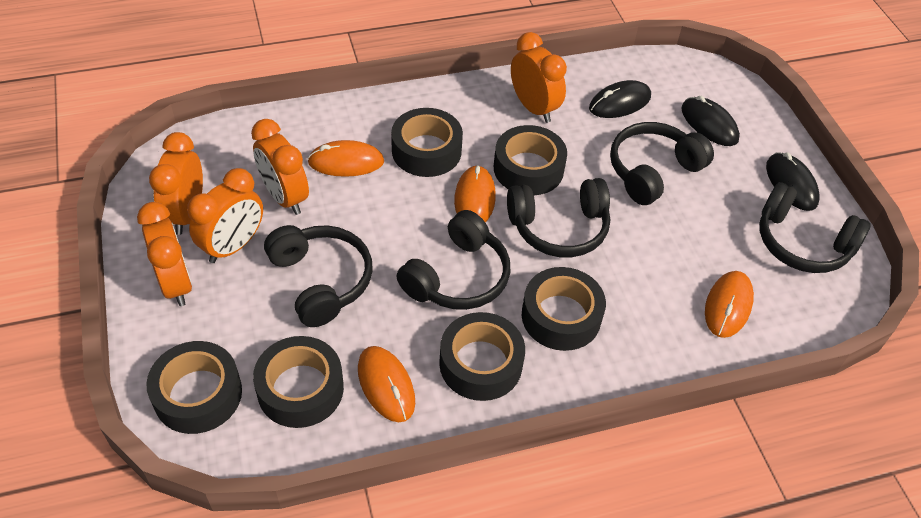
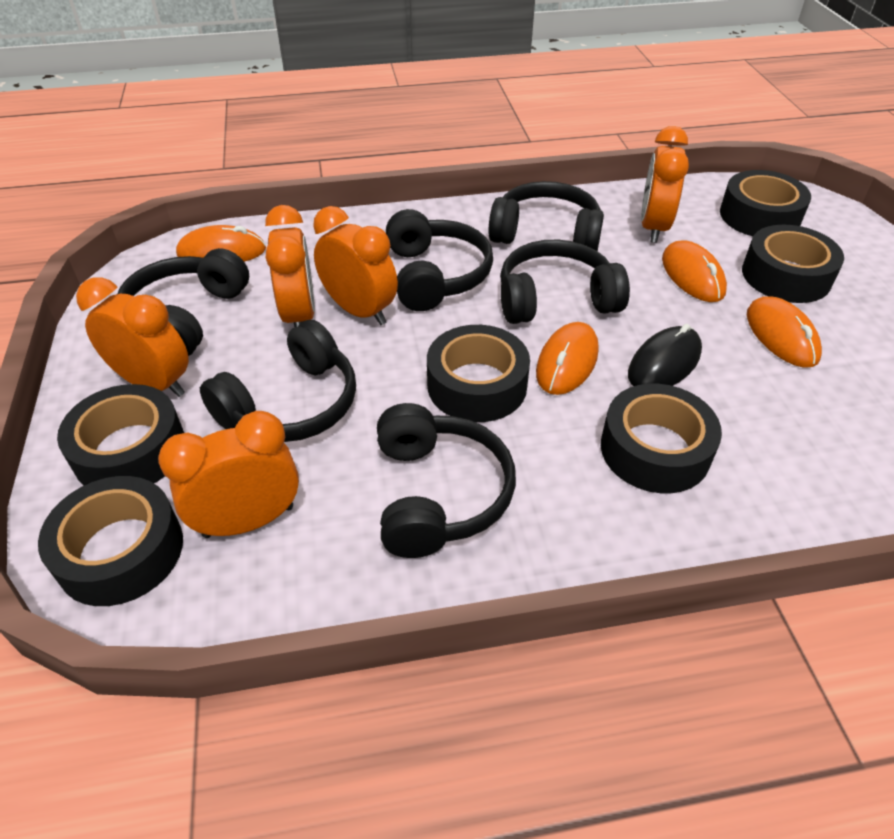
black headphones: 5 -> 6
black mouse: 3 -> 1

